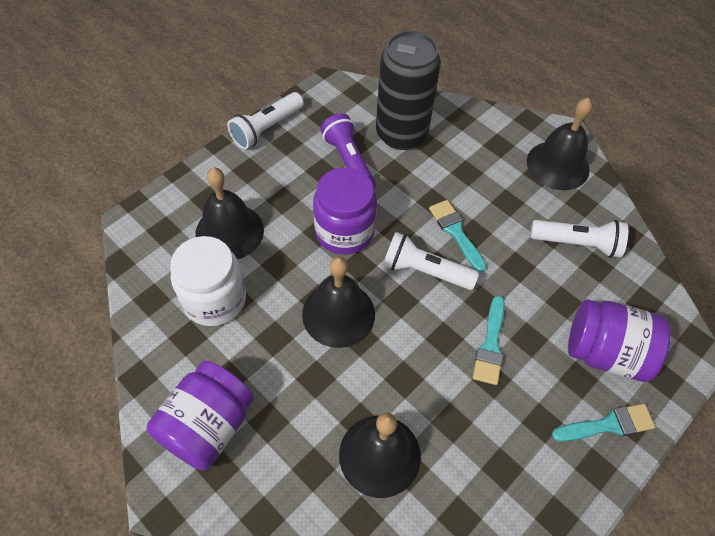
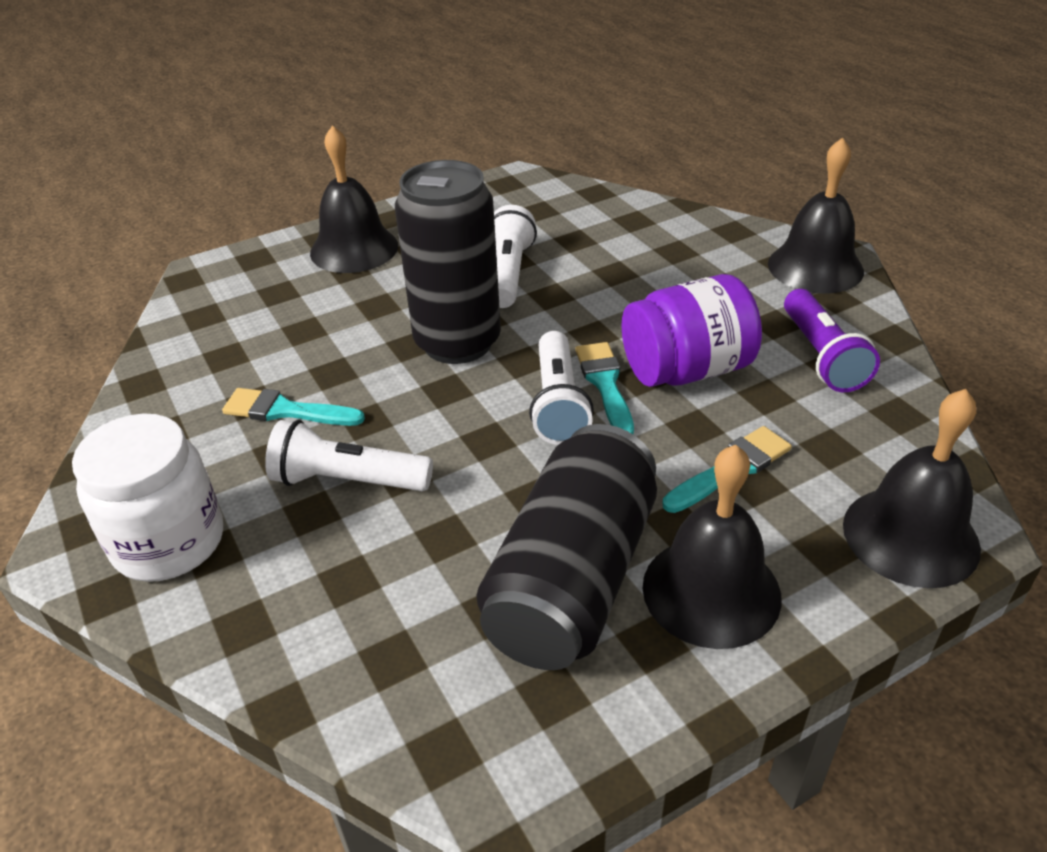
black can: 1 -> 2
purple jar: 3 -> 1

